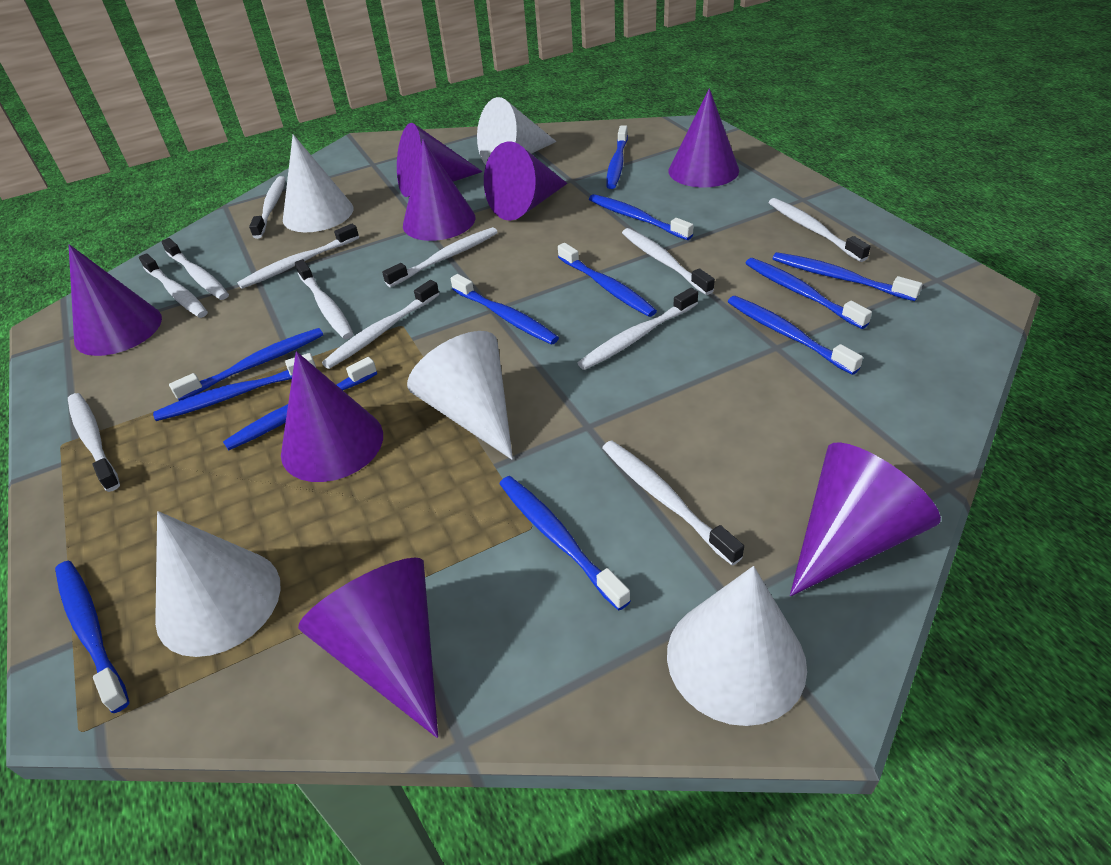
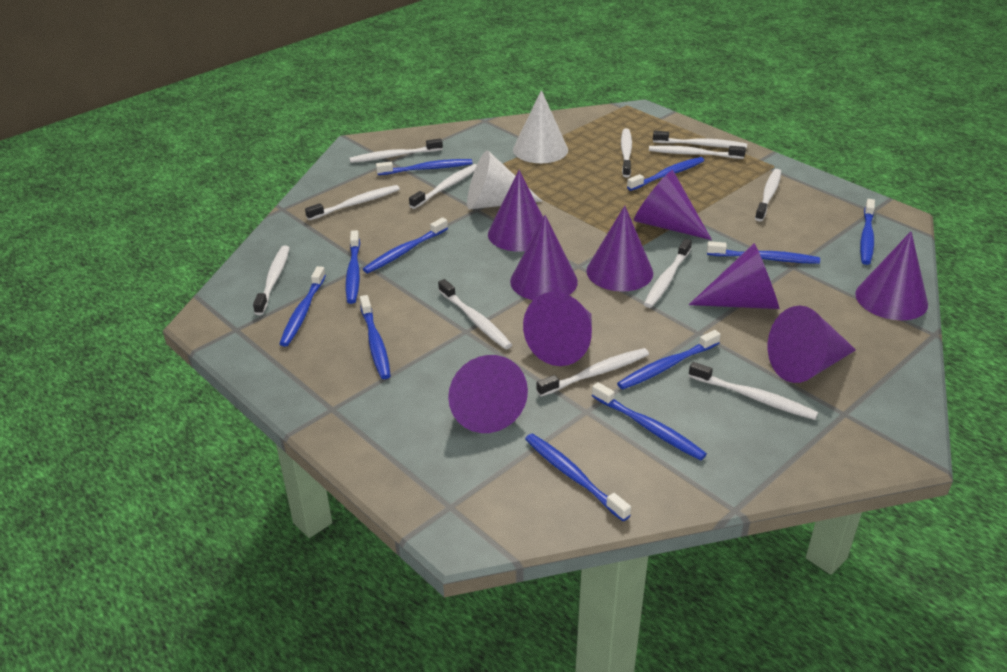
blue toothbrush: 12 -> 11
purple cone: 8 -> 9
white cone: 5 -> 2

